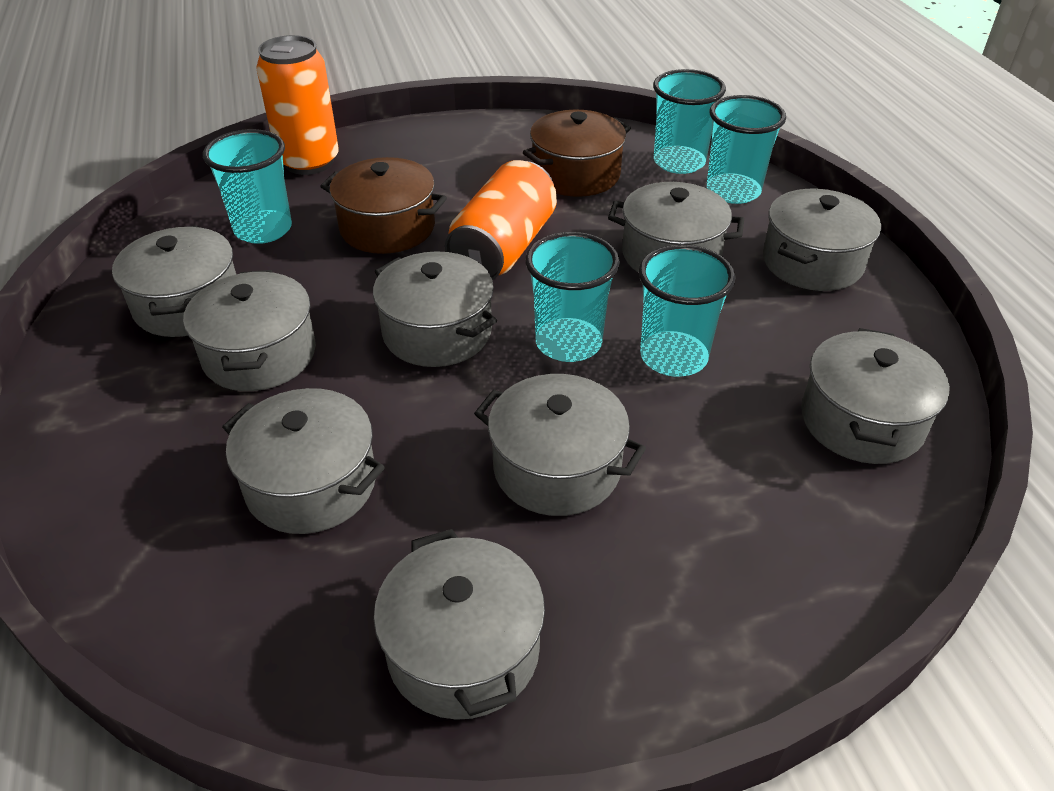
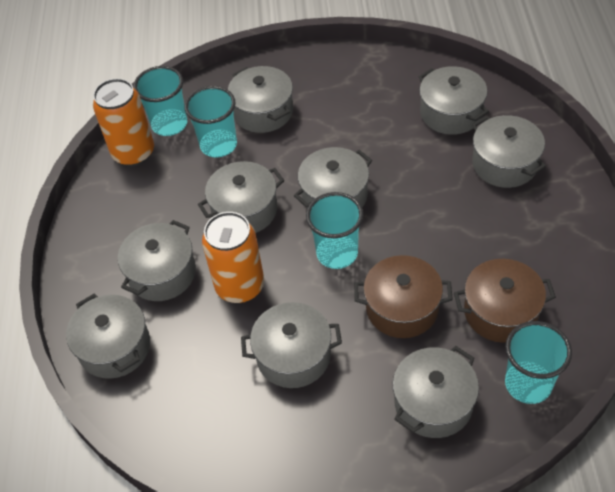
turquoise cup: 5 -> 4

